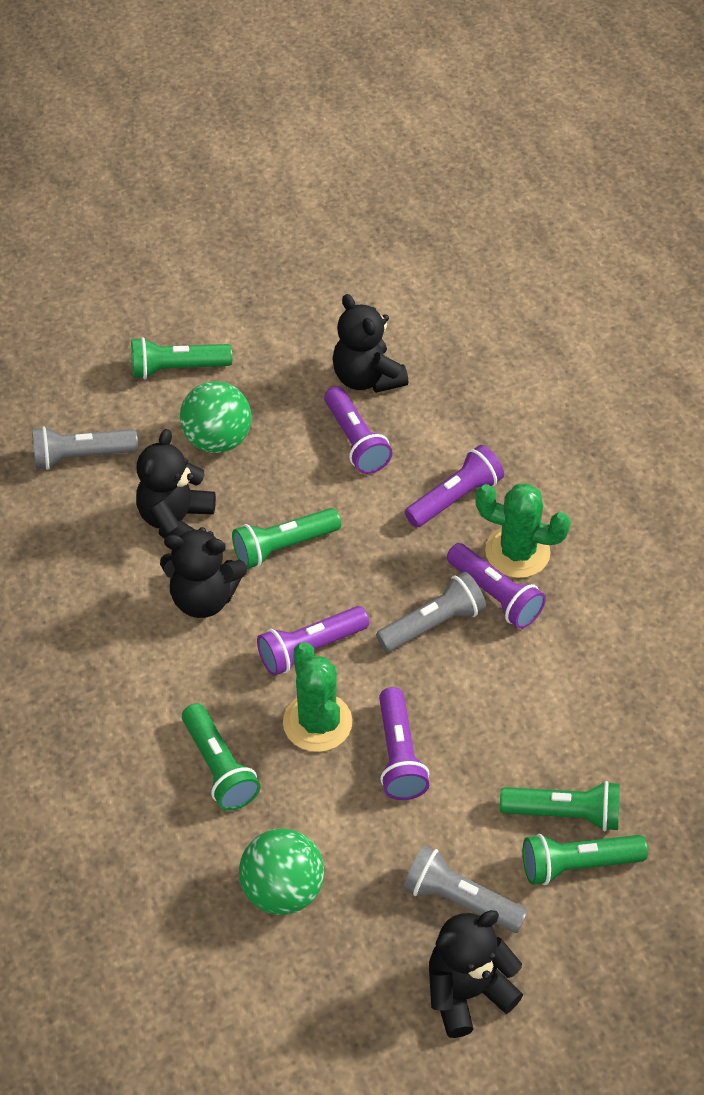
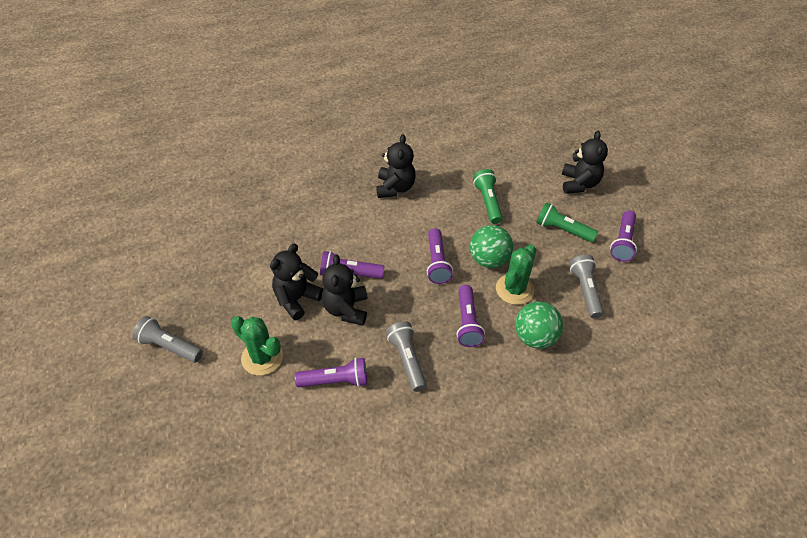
green flashlight: 5 -> 2

